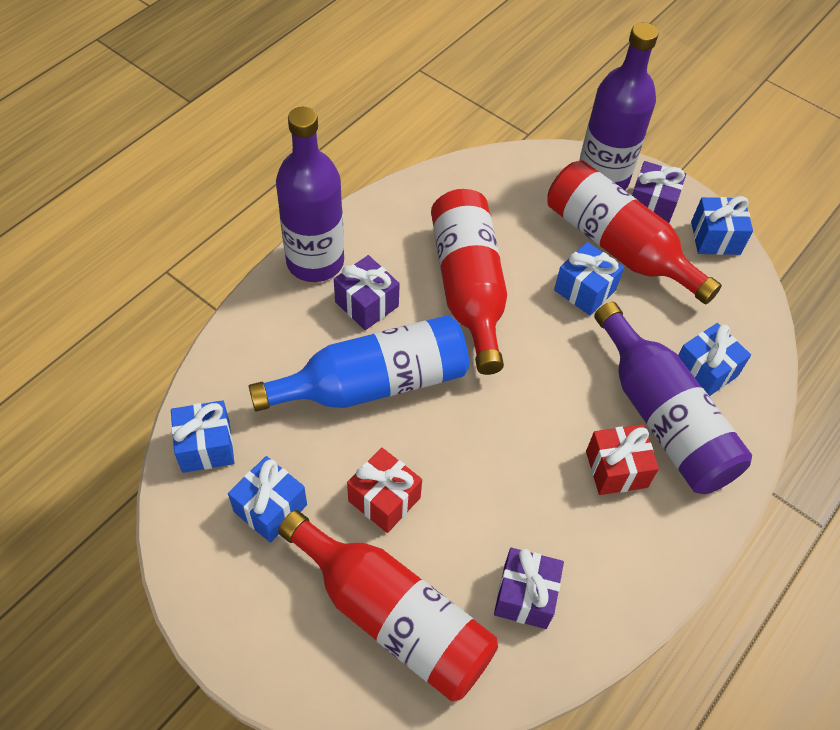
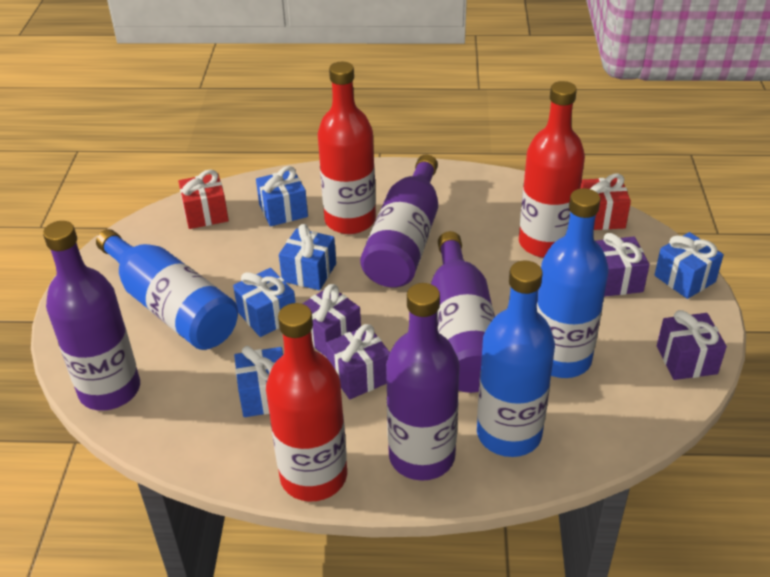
blue bottle: 1 -> 3
purple bottle: 3 -> 4
purple gift: 3 -> 4

